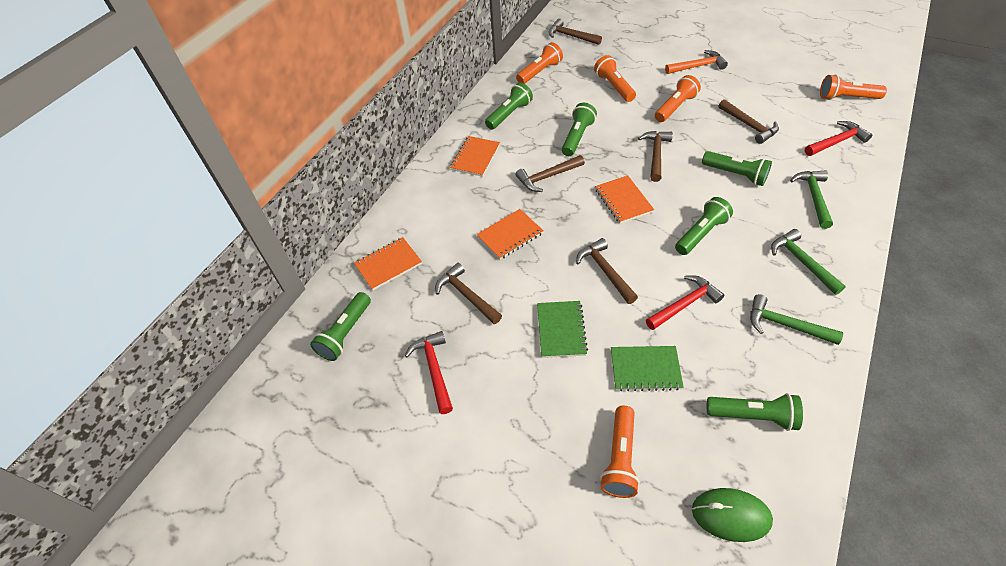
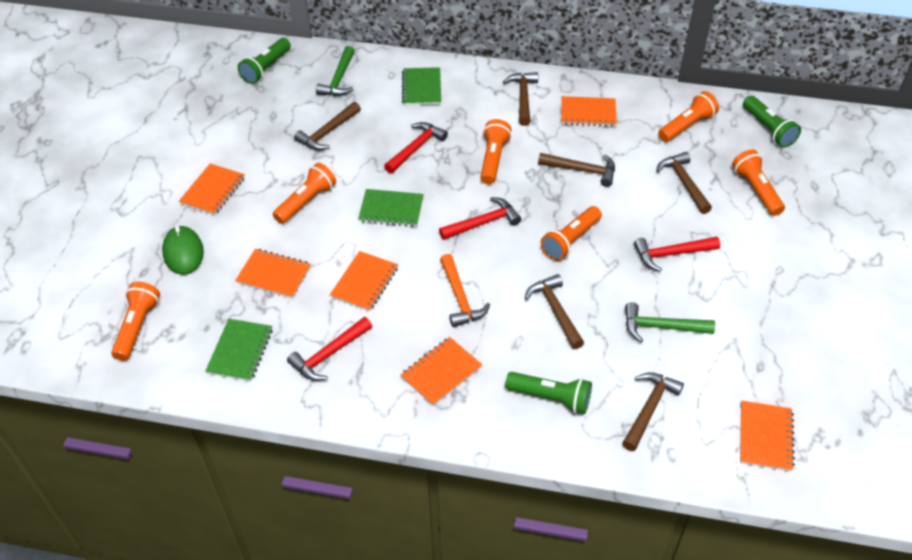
green flashlight: 6 -> 3
green hammer: 3 -> 2
green notebook: 2 -> 3
orange flashlight: 5 -> 6
orange notebook: 4 -> 6
red hammer: 3 -> 4

